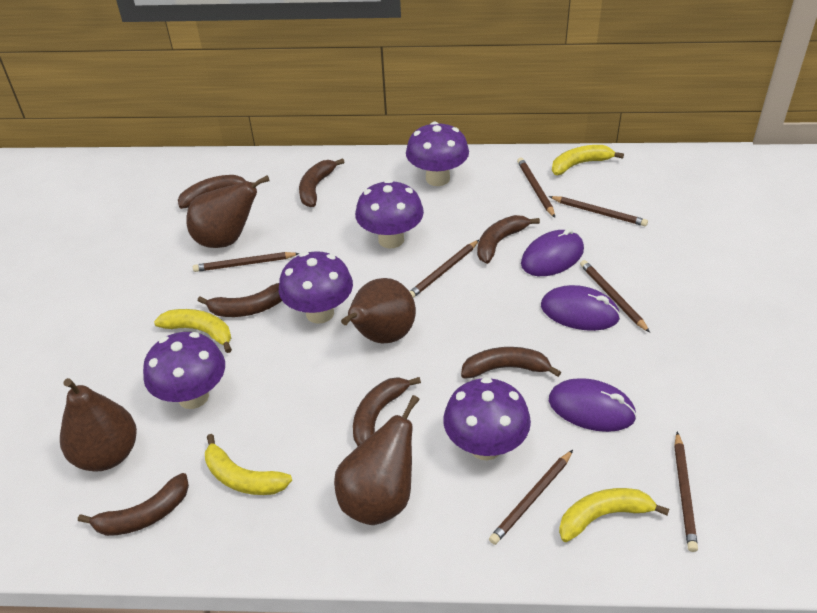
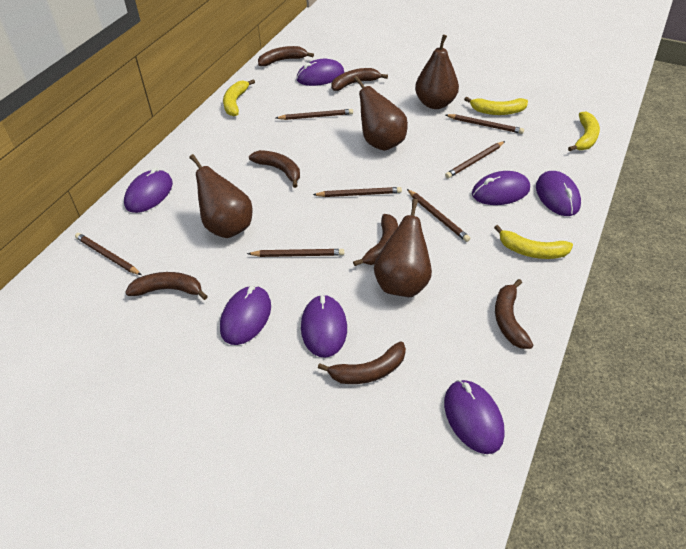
purple mouse: 3 -> 7
purple mushroom: 5 -> 0

